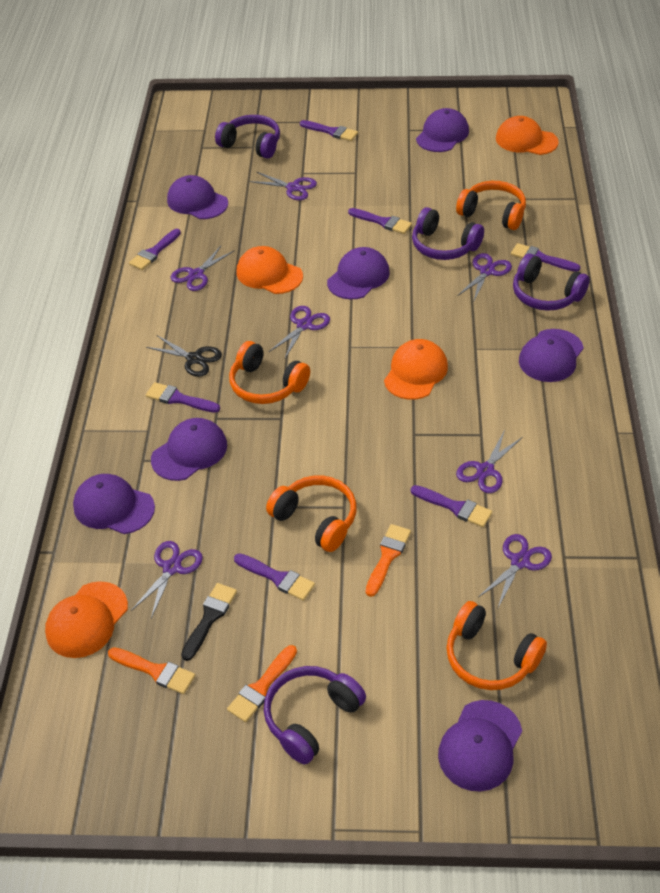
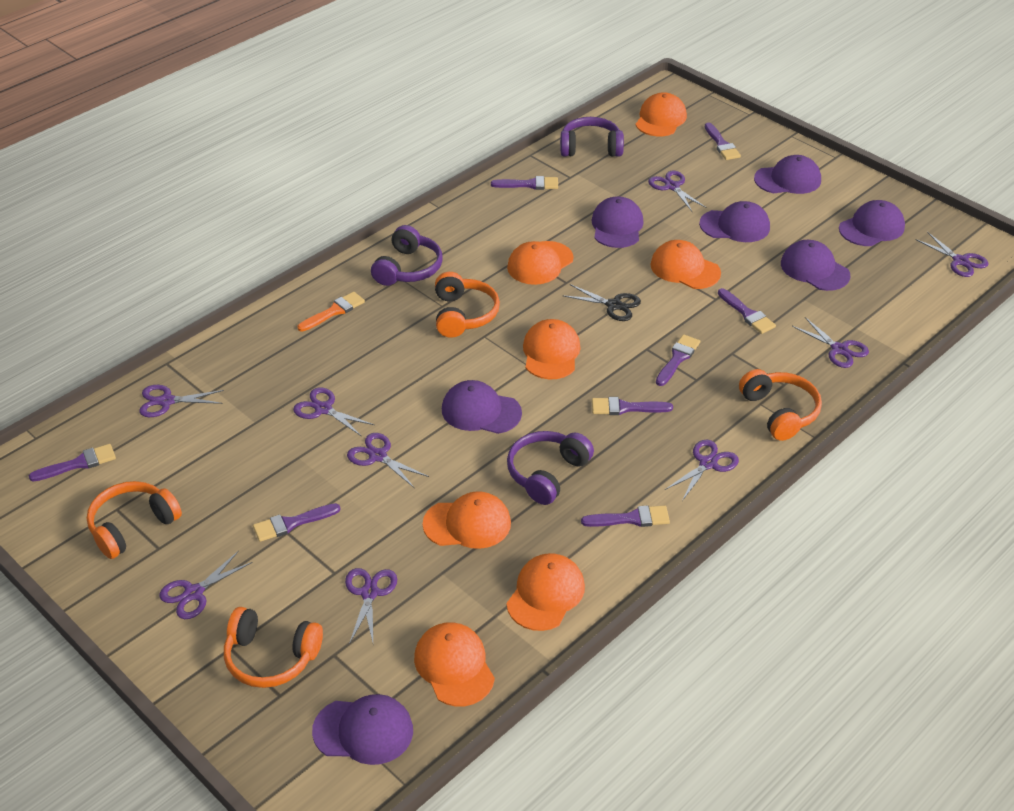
black brush: 1 -> 0
orange brush: 3 -> 1
orange cap: 4 -> 7
purple brush: 7 -> 8
purple headphones: 4 -> 3
purple scissors: 7 -> 9

